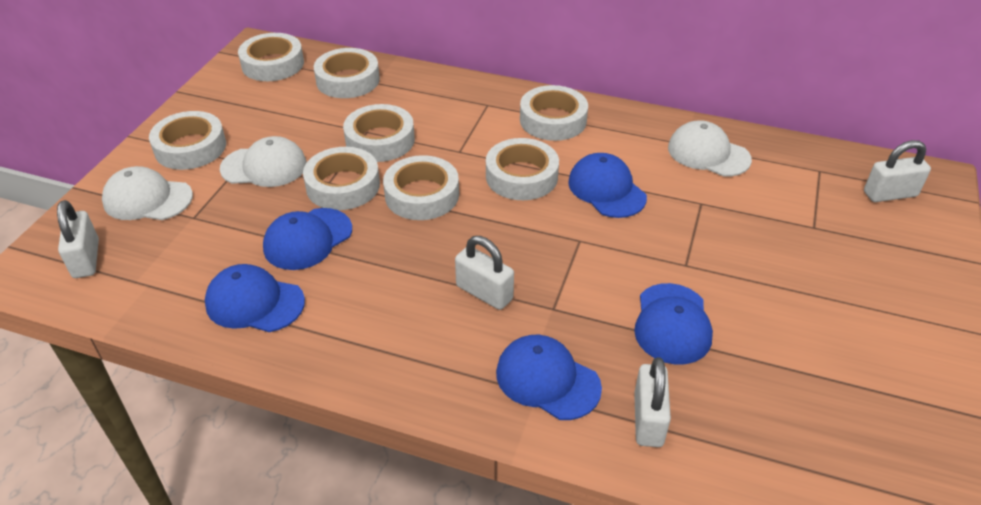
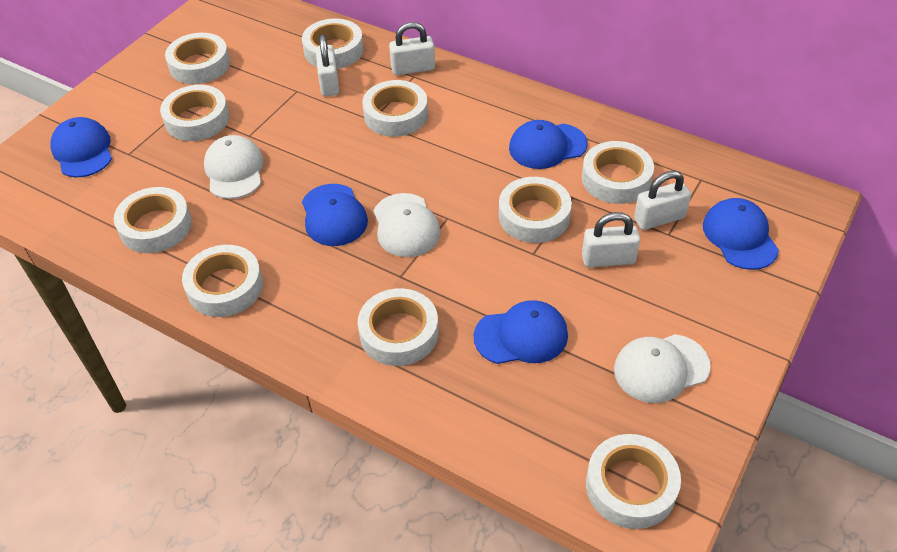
white tape: 8 -> 10

